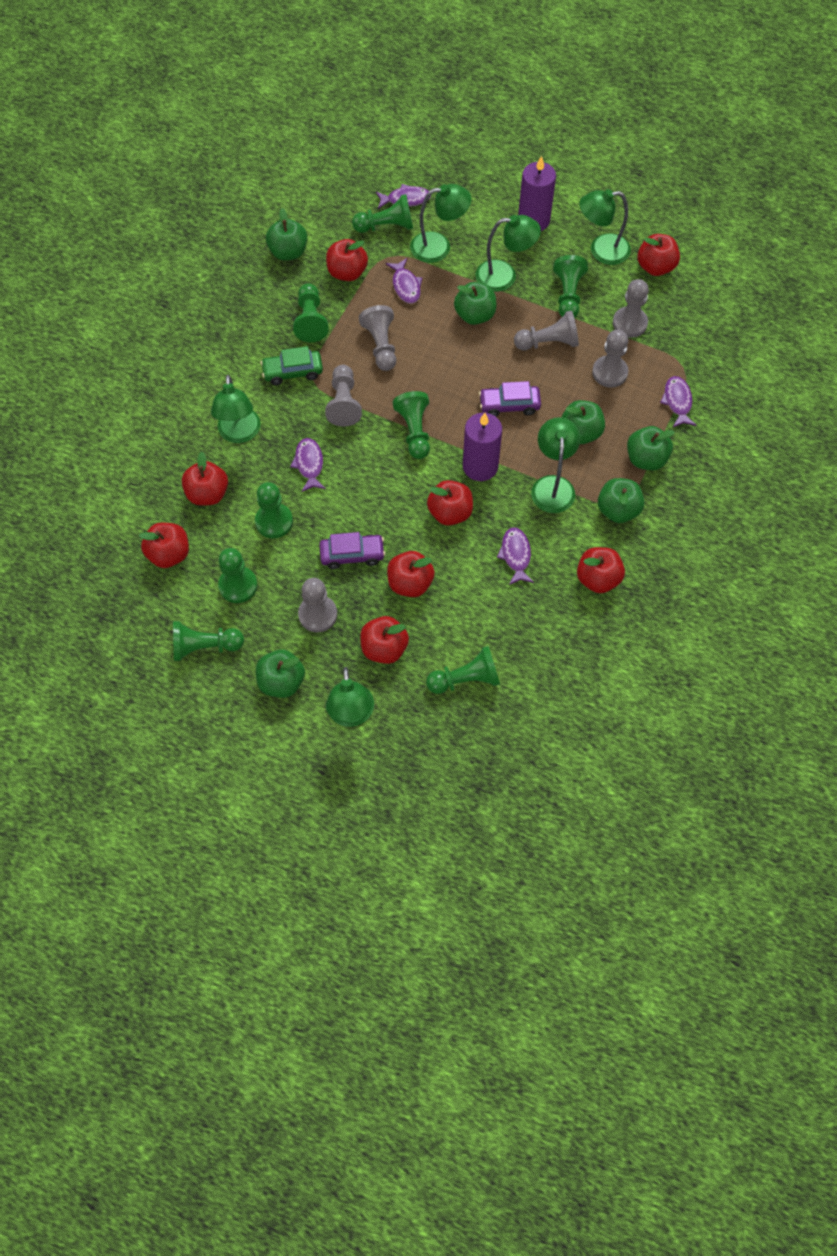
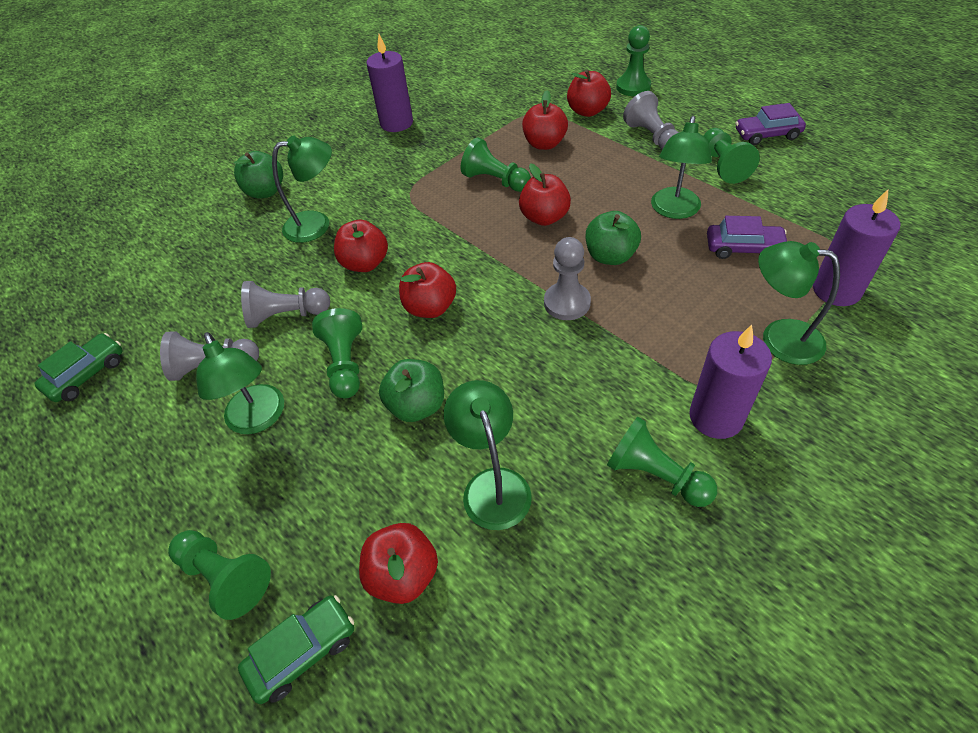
green apple: 6 -> 3
green car: 1 -> 2
green lamp: 6 -> 5
green pawn: 8 -> 6
grey pawn: 6 -> 4
purple candle: 2 -> 3
purple fish: 5 -> 0
red apple: 8 -> 6

